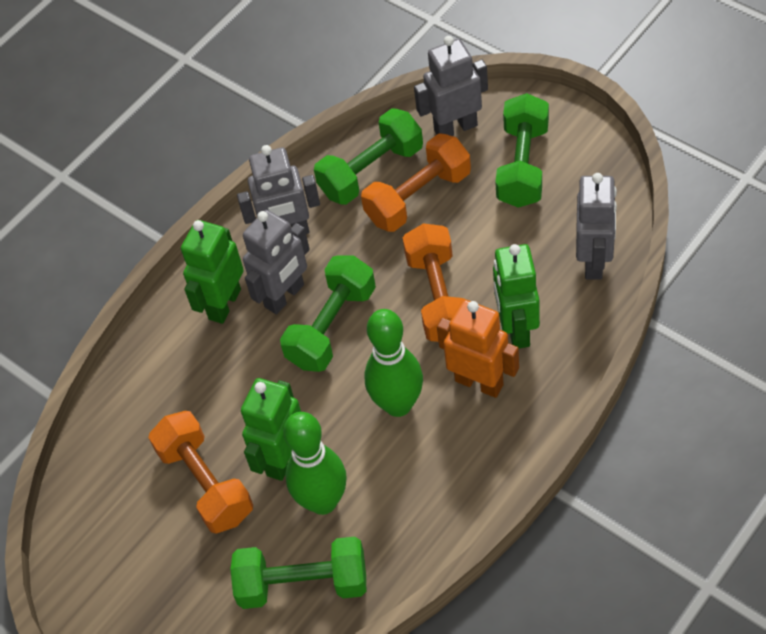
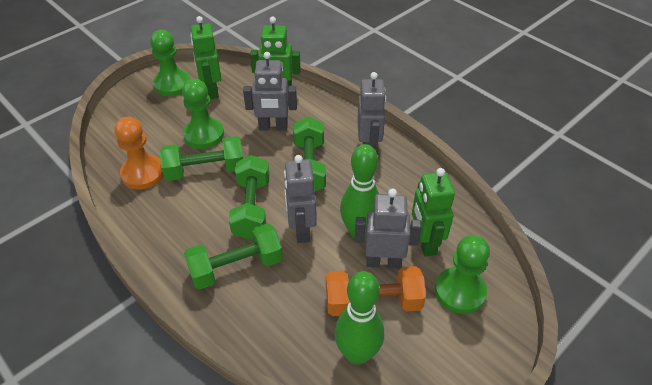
green pawn: 0 -> 3
orange dumbbell: 3 -> 1
orange pawn: 0 -> 1
orange robot: 1 -> 0

